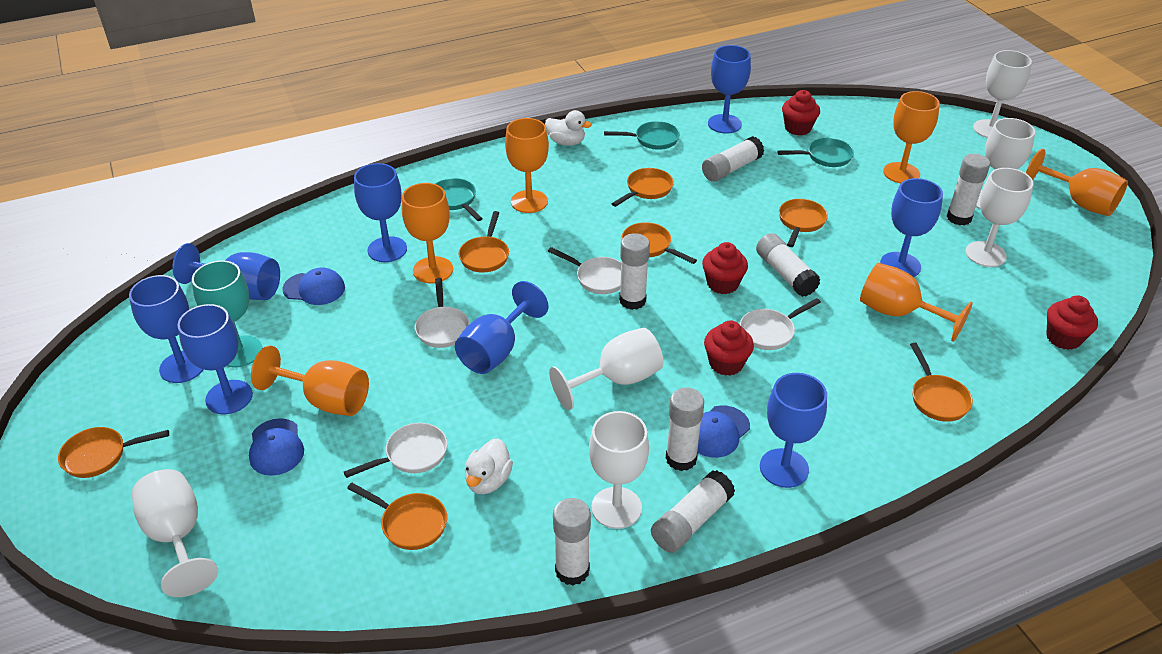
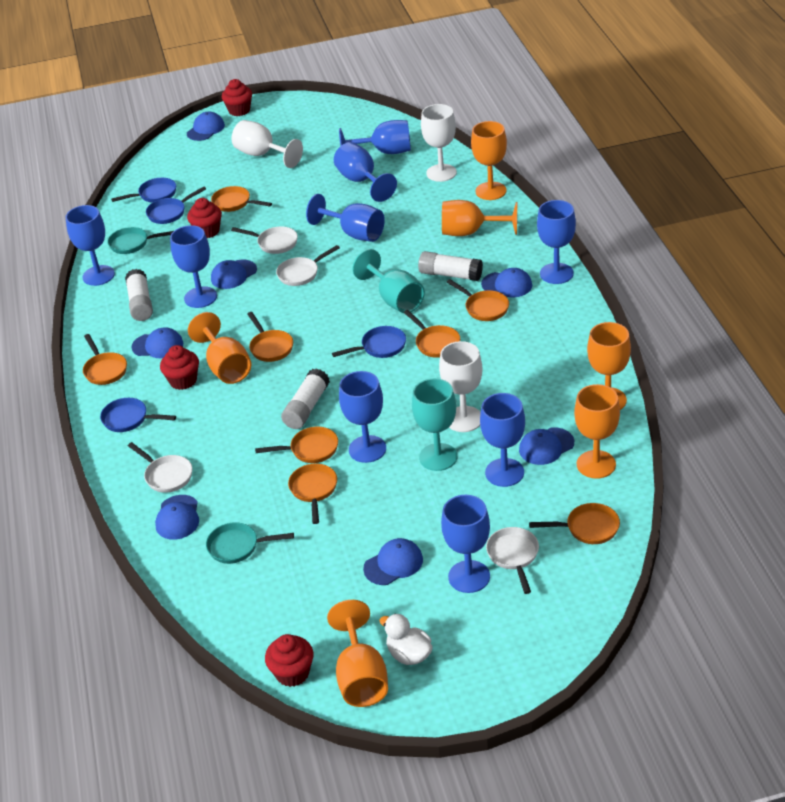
blue cap: 3 -> 7
blue goblet: 8 -> 9
blue pan: 0 -> 4
orange pan: 7 -> 8
turquoise goblet: 1 -> 2
turquoise pan: 3 -> 2
white duck: 2 -> 1
white glue stick: 7 -> 3
white goblet: 6 -> 3

